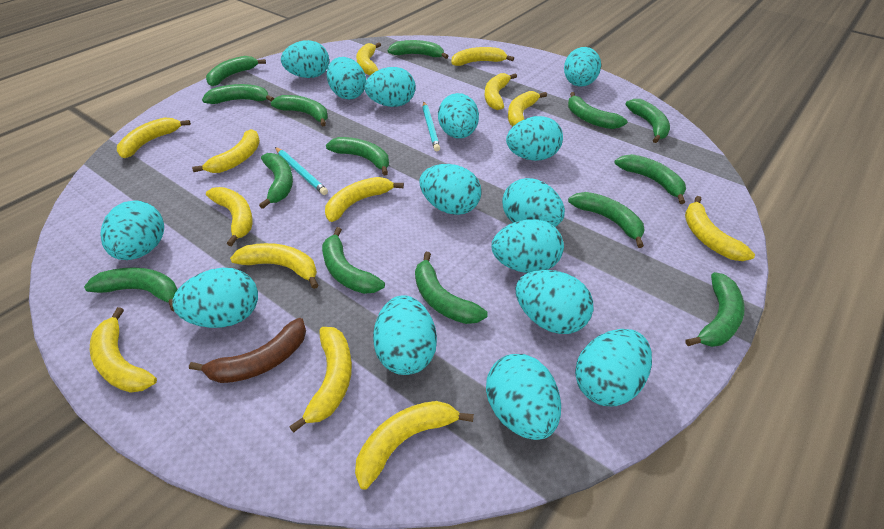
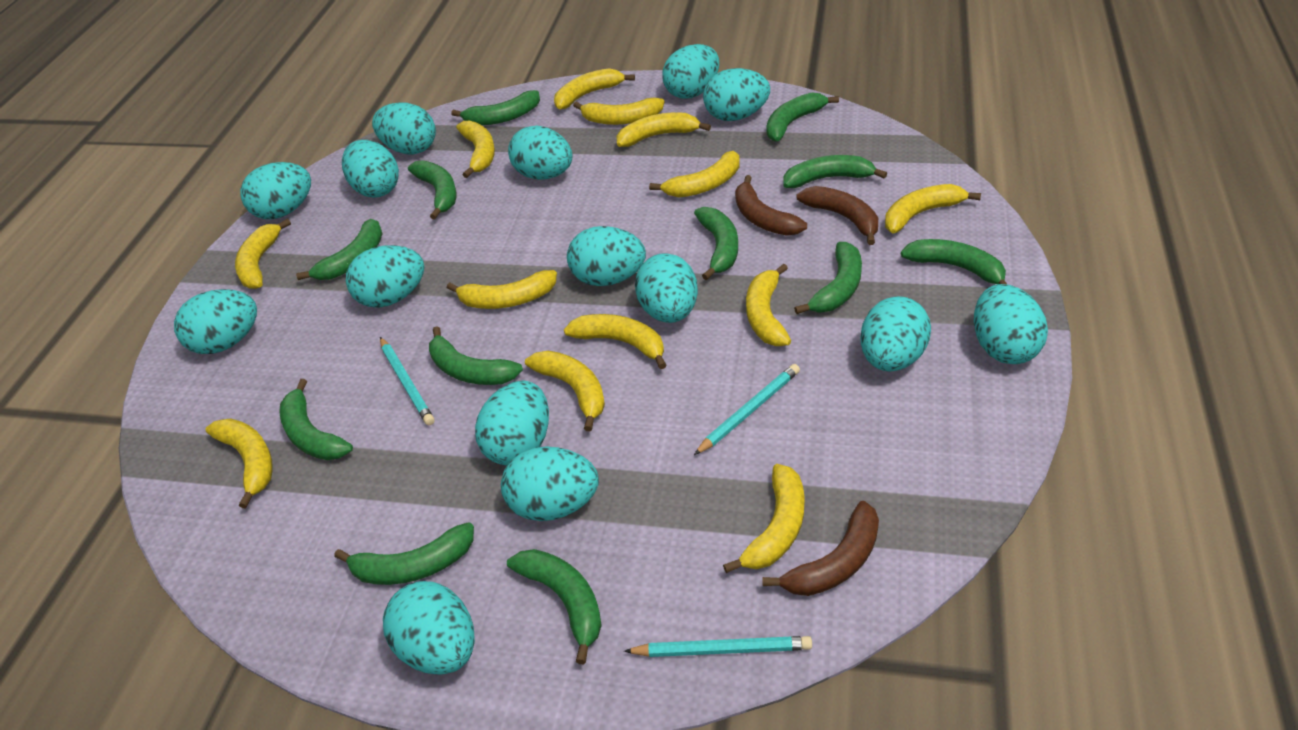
brown banana: 1 -> 3
green banana: 14 -> 12
turquoise pencil: 2 -> 3

